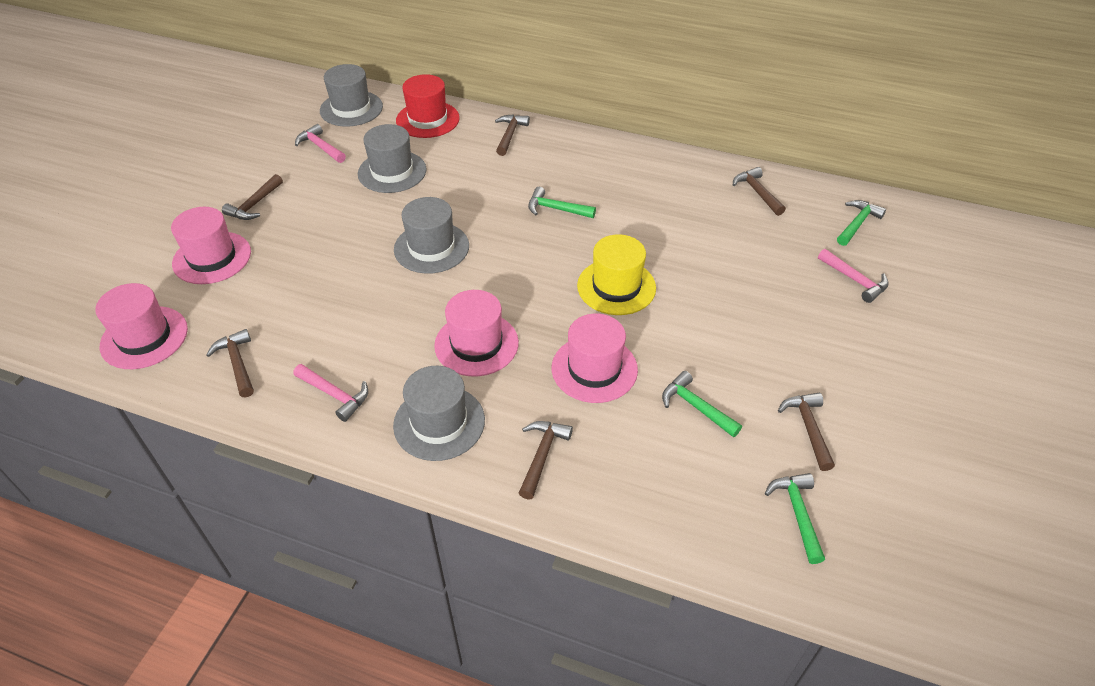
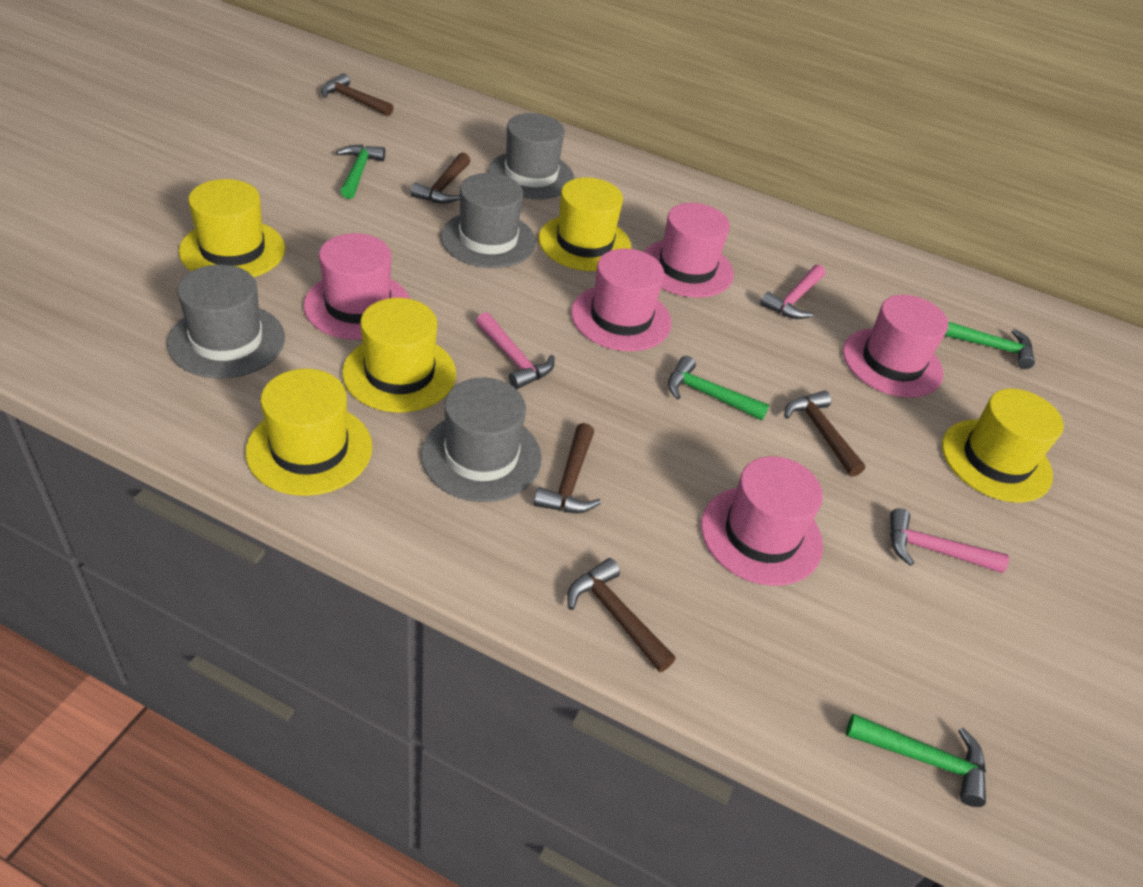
brown hammer: 6 -> 5
pink hat: 4 -> 5
red hat: 1 -> 0
yellow hat: 1 -> 5

